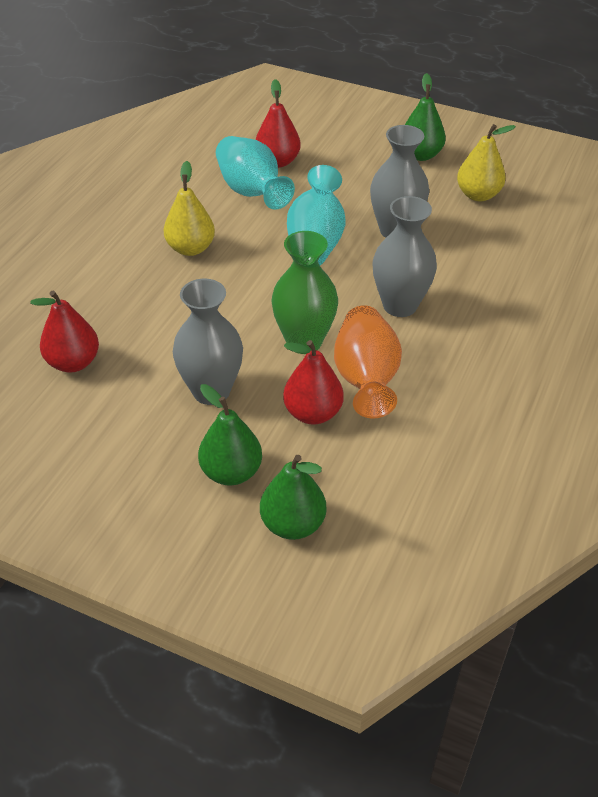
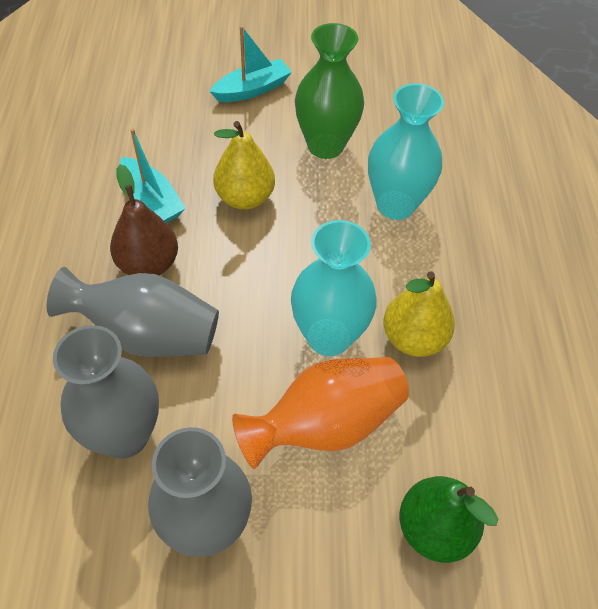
brown pear: 0 -> 1
green pear: 3 -> 1
red pear: 3 -> 0
turquoise boat: 0 -> 2

